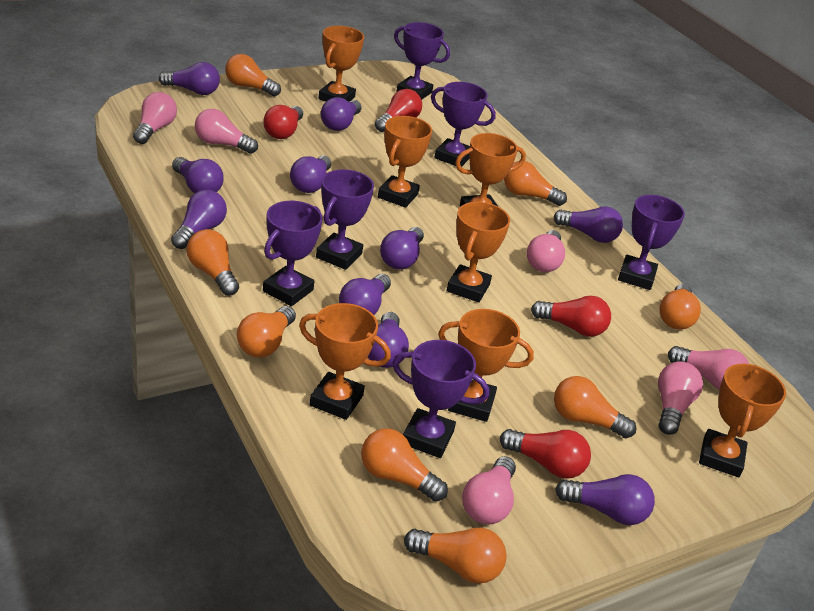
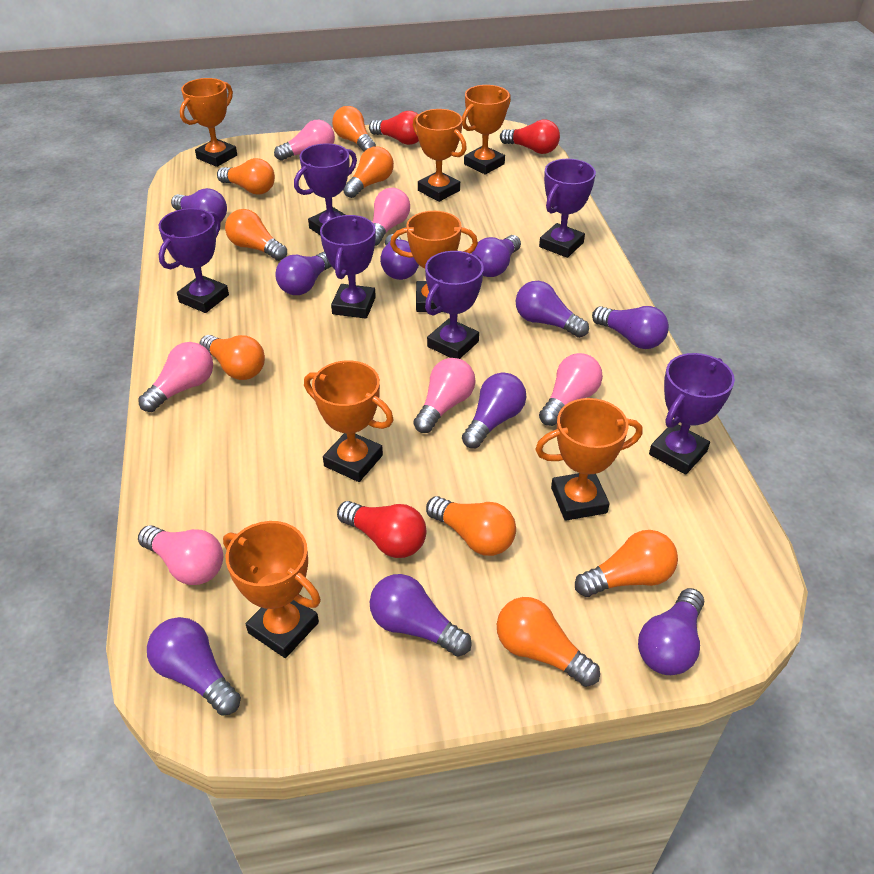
red light bulb: 4 -> 3

